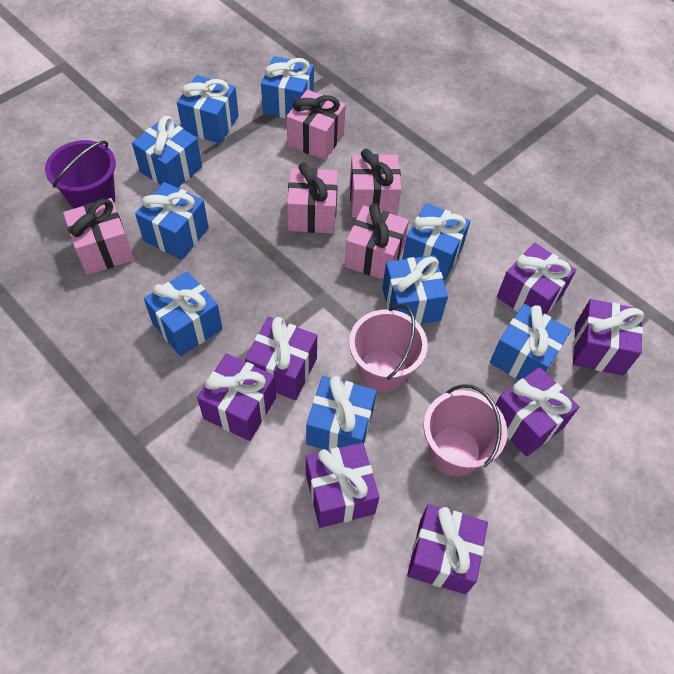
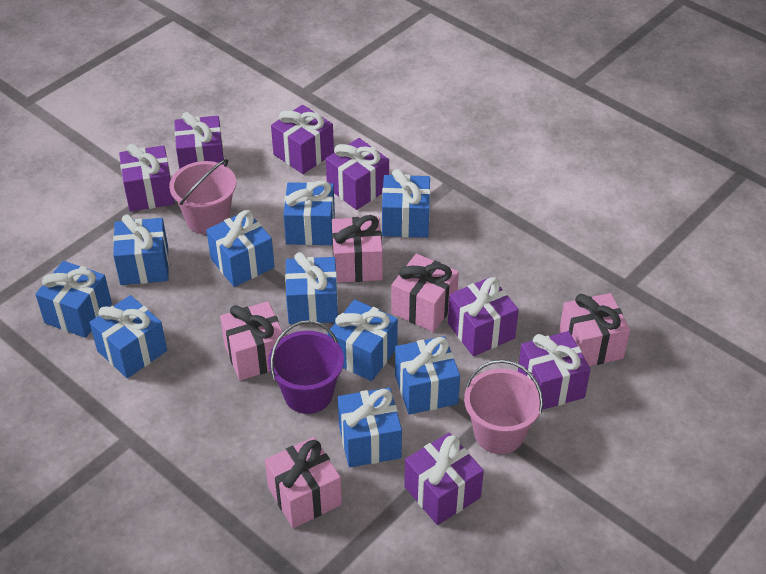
blue gift: 9 -> 10

